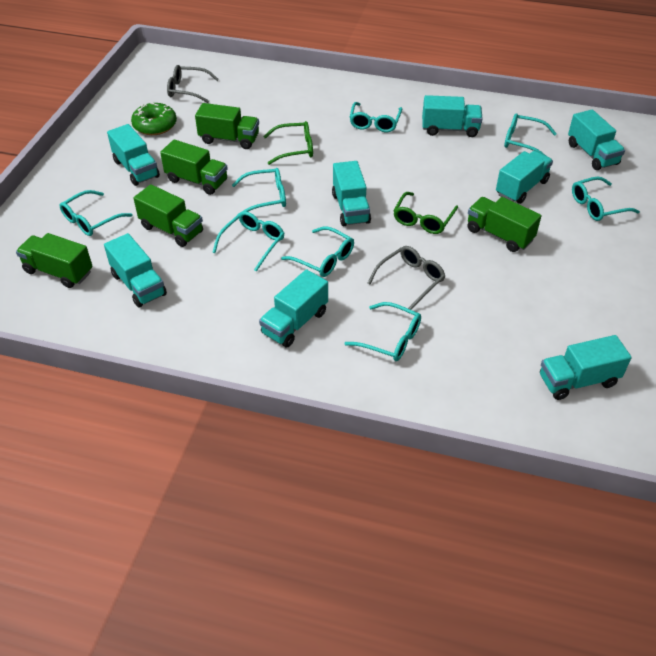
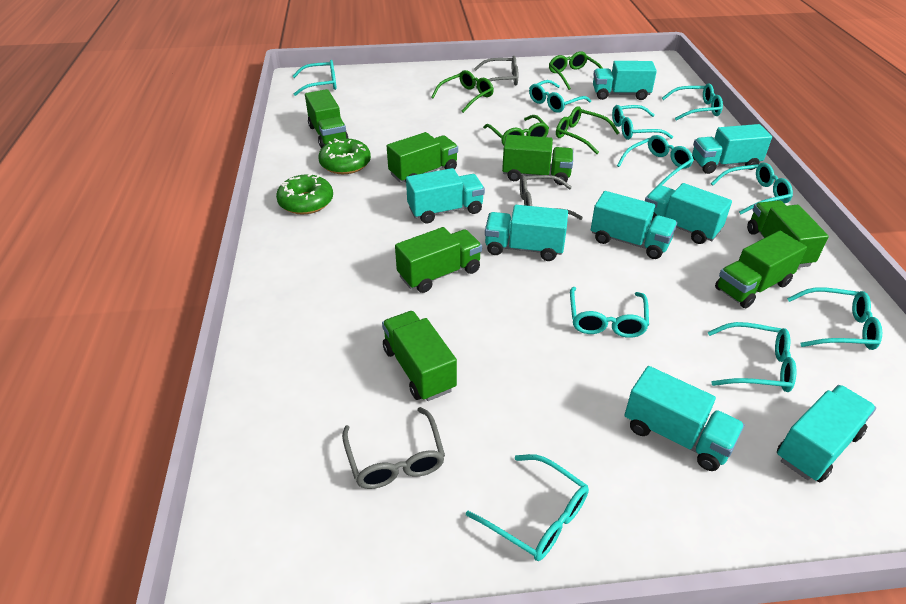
green donut: 1 -> 2
green glasses: 2 -> 4
green truck: 5 -> 7
grey glasses: 2 -> 3
turquoise glasses: 8 -> 10

